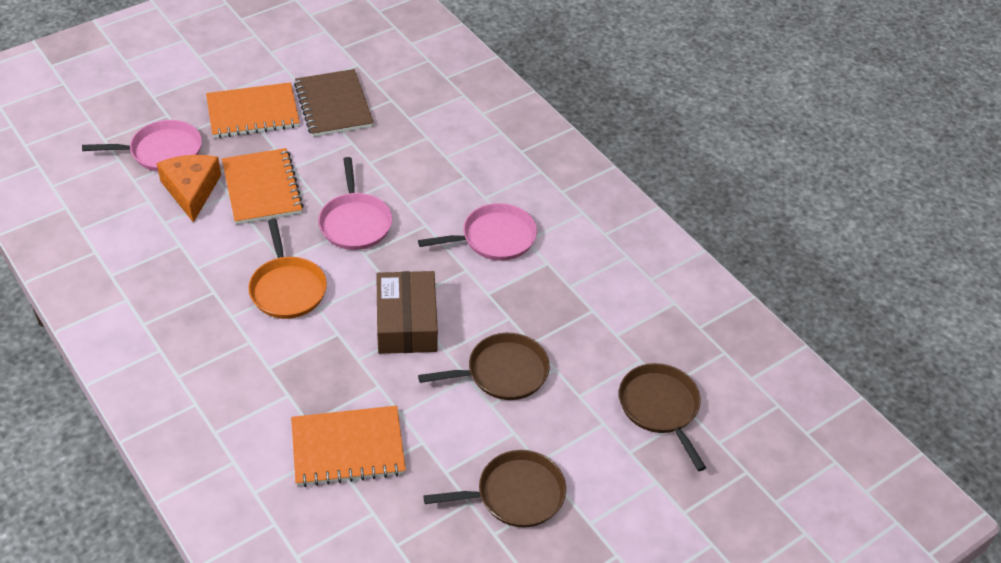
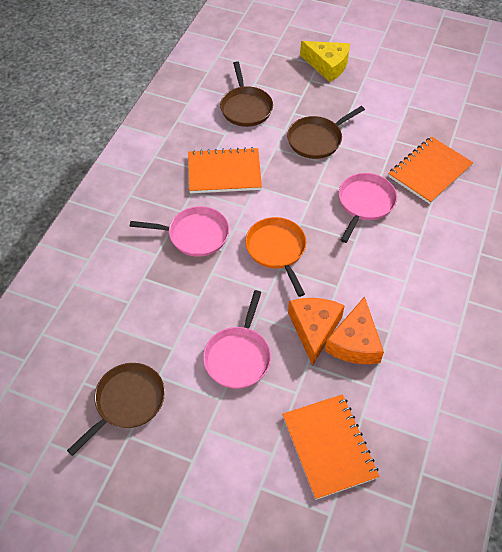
brown box: 1 -> 0
brown notebook: 1 -> 0
orange cheese: 1 -> 2
yellow cheese: 0 -> 1

